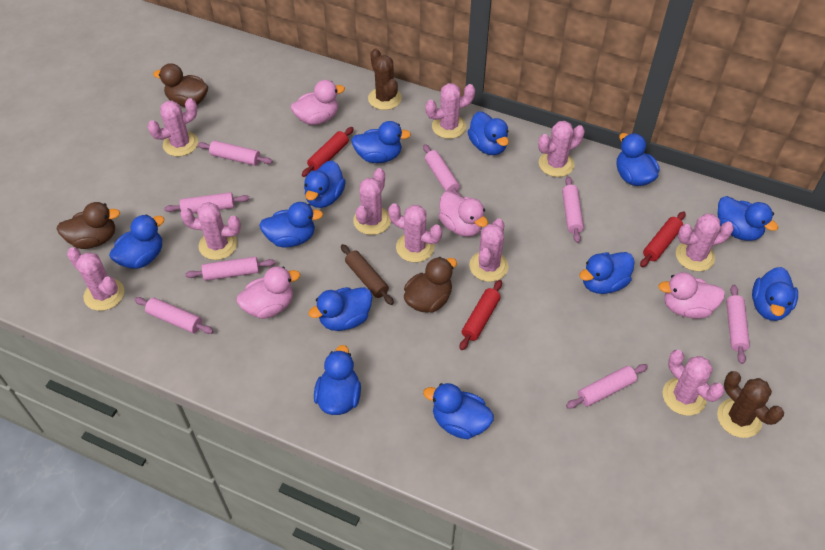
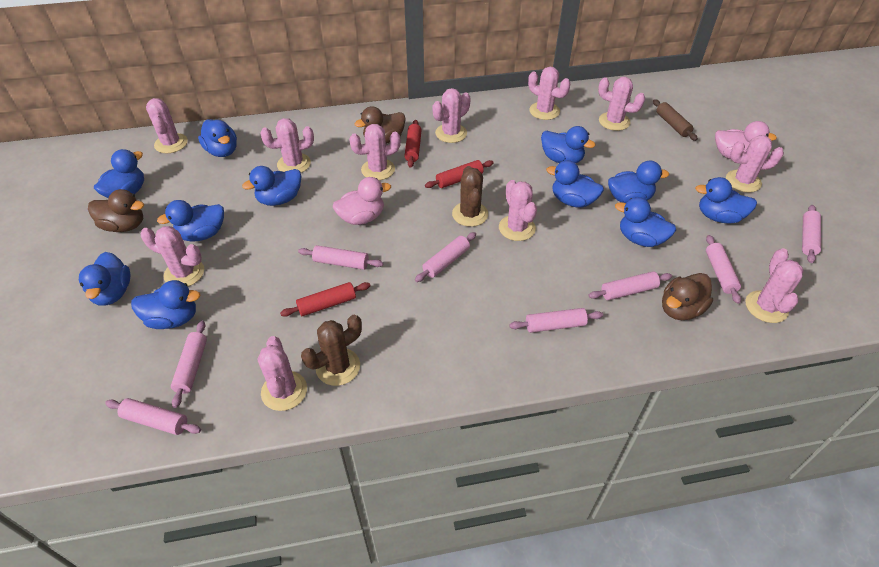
blue duck: 12 -> 11
pink cactus: 10 -> 11
pink duck: 4 -> 2

